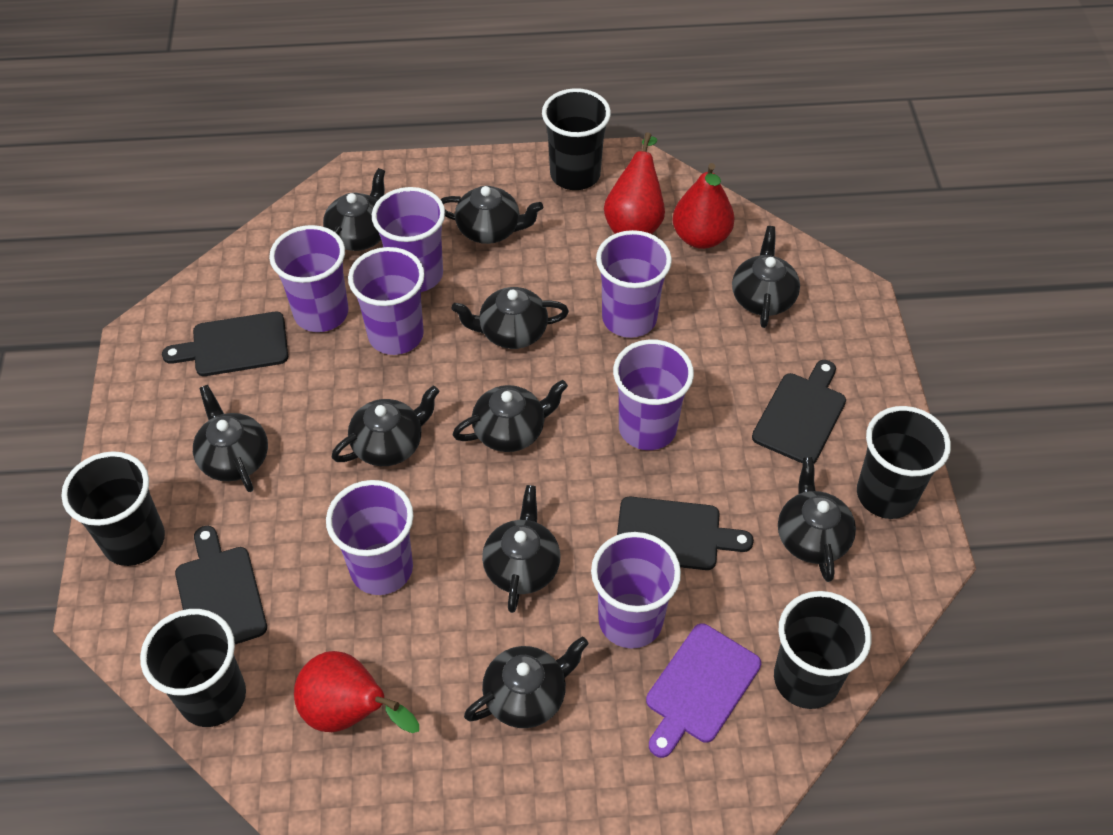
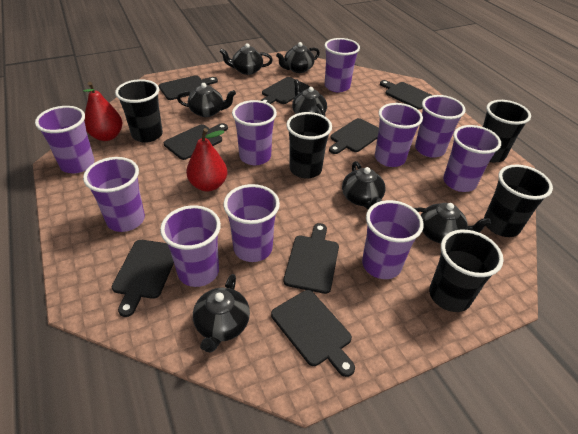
black cutting board: 4 -> 8
black teapot: 10 -> 7
purple cup: 7 -> 10
purple cutting board: 1 -> 0
red pear: 3 -> 2

